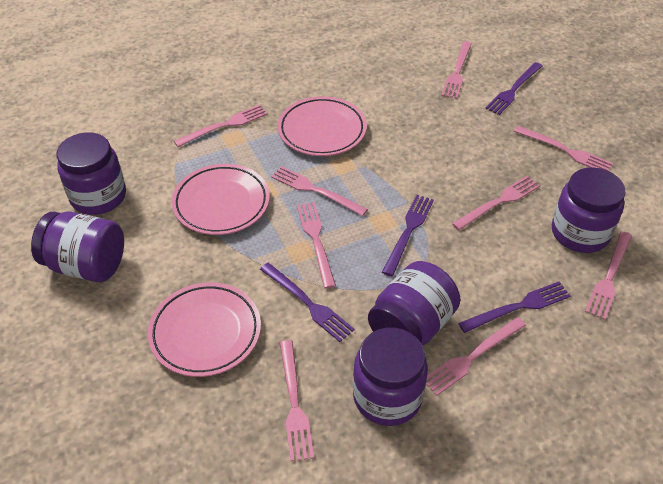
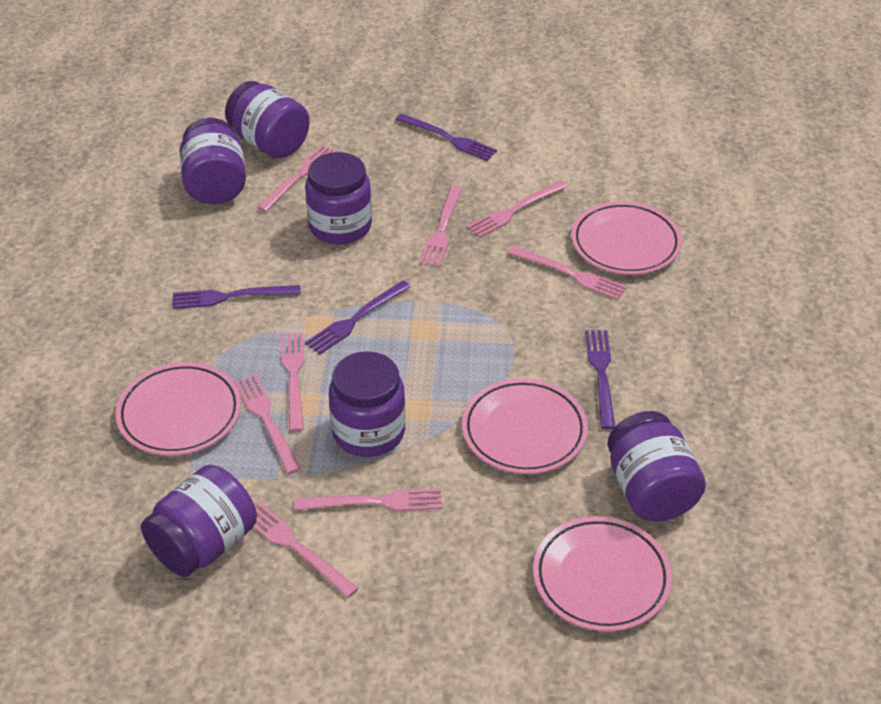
pink fork: 9 -> 8
pink plate: 3 -> 4
purple jar: 5 -> 6

